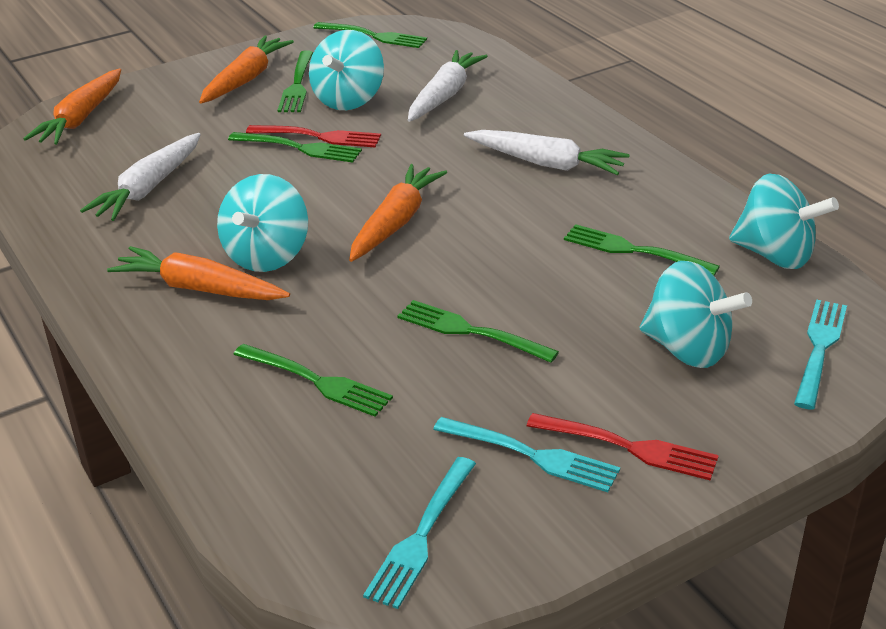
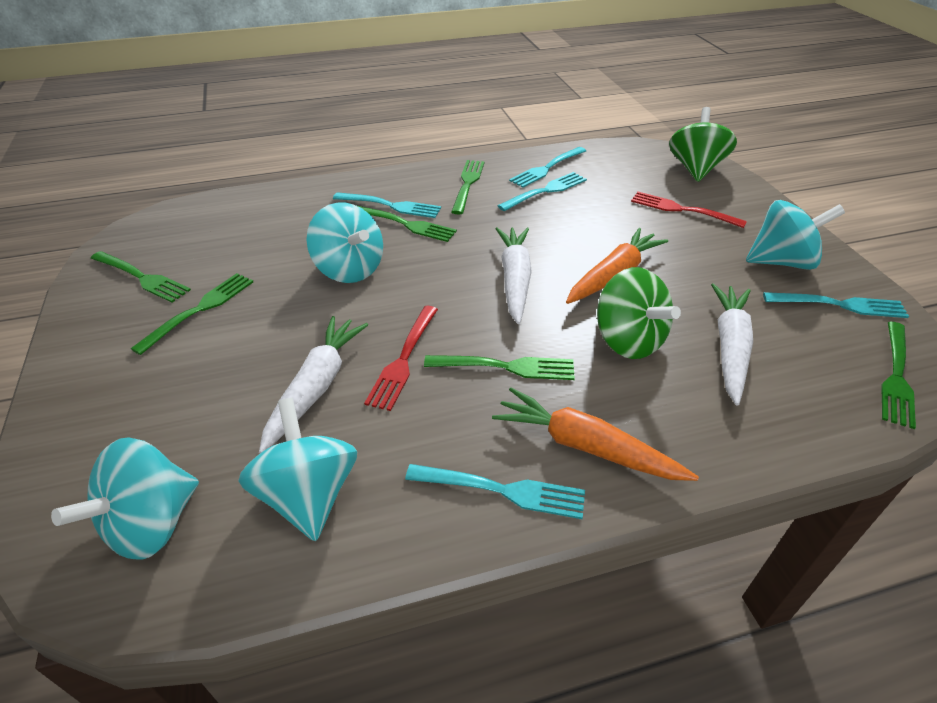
green spinning top: 0 -> 2
orange carrot: 4 -> 2
turquoise fork: 3 -> 5

